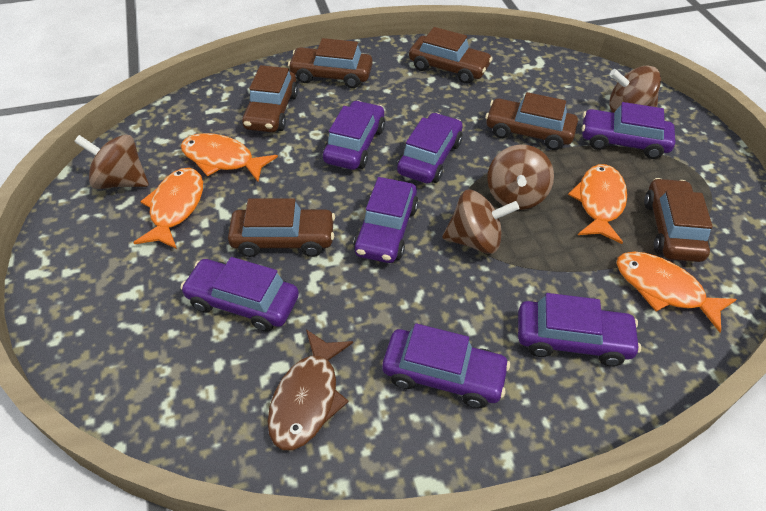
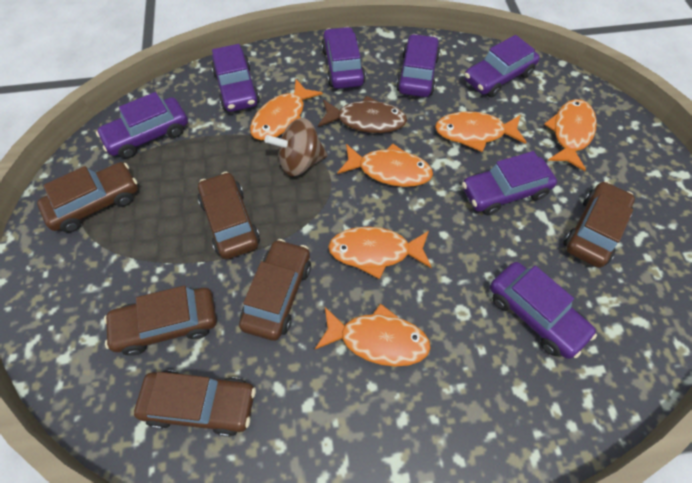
brown spinning top: 4 -> 1
orange fish: 4 -> 6

